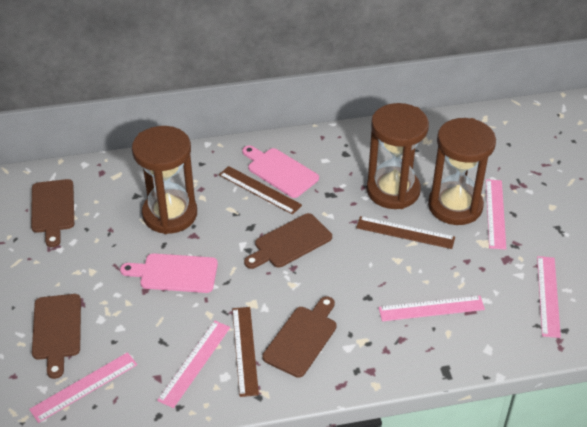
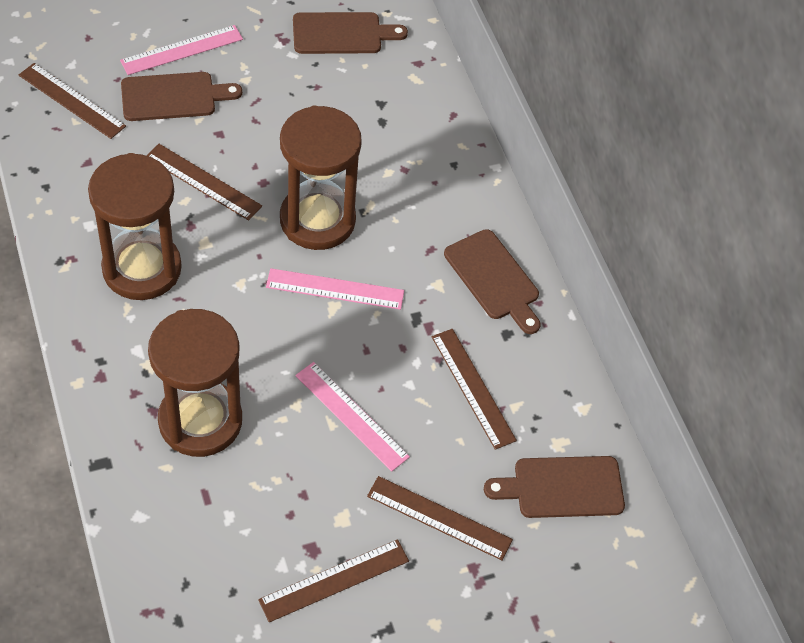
brown ruler: 3 -> 5
pink cutting board: 2 -> 0
pink ruler: 5 -> 3

